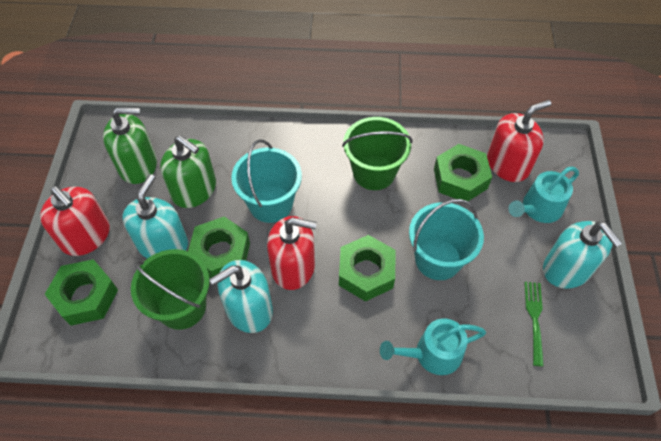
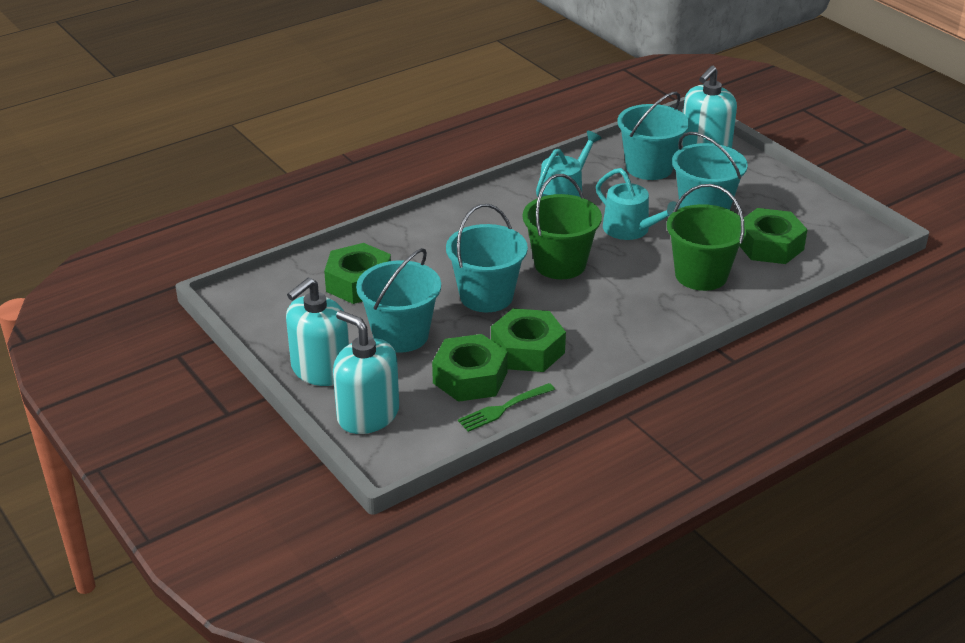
green soap dispenser: 2 -> 0
red soap dispenser: 3 -> 0
turquoise bucket: 2 -> 4

